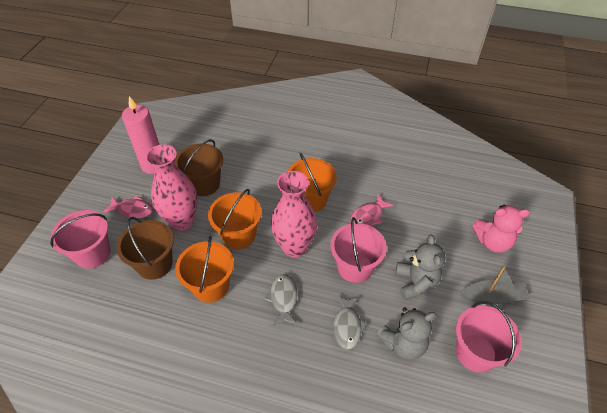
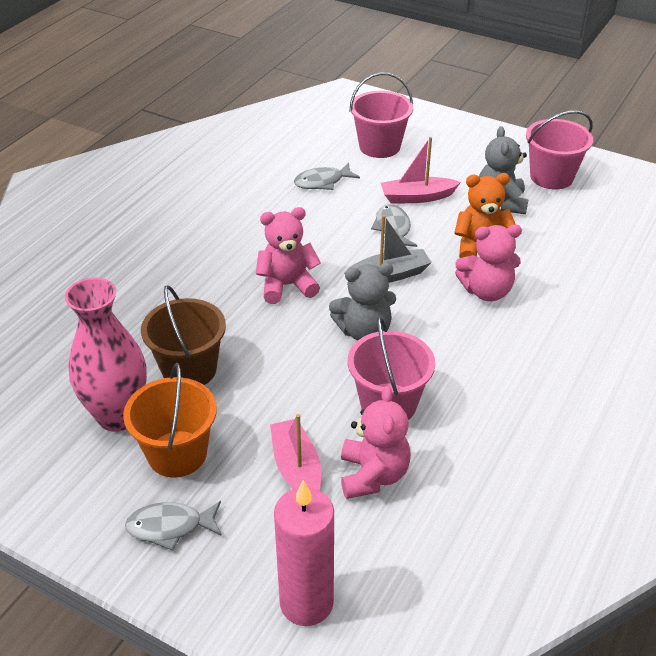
brown bucket: 2 -> 1
grey fish: 2 -> 3
orange bucket: 3 -> 1
orange teddy bear: 0 -> 1
pink boat: 0 -> 2
pink fish: 2 -> 0
pink teddy bear: 1 -> 3
pink vase: 2 -> 1

